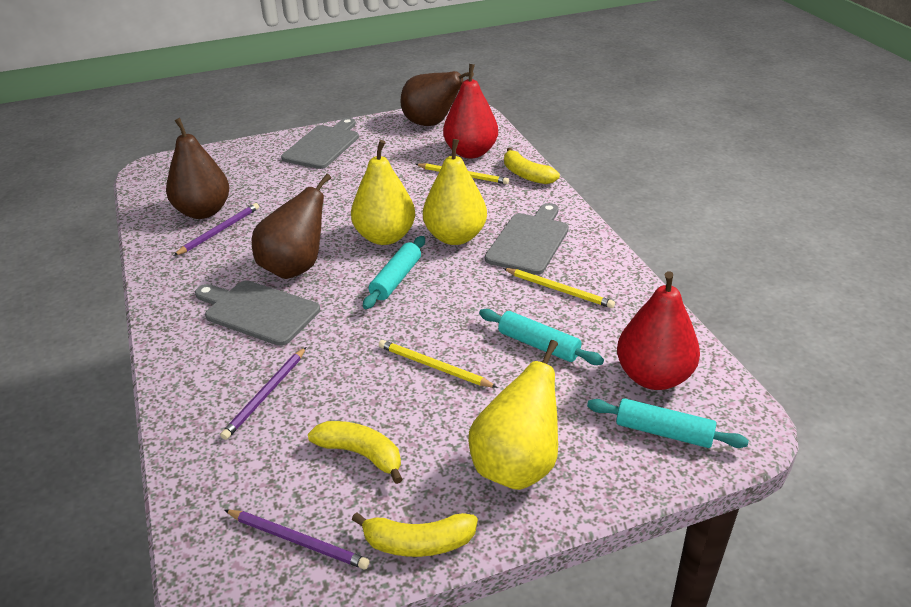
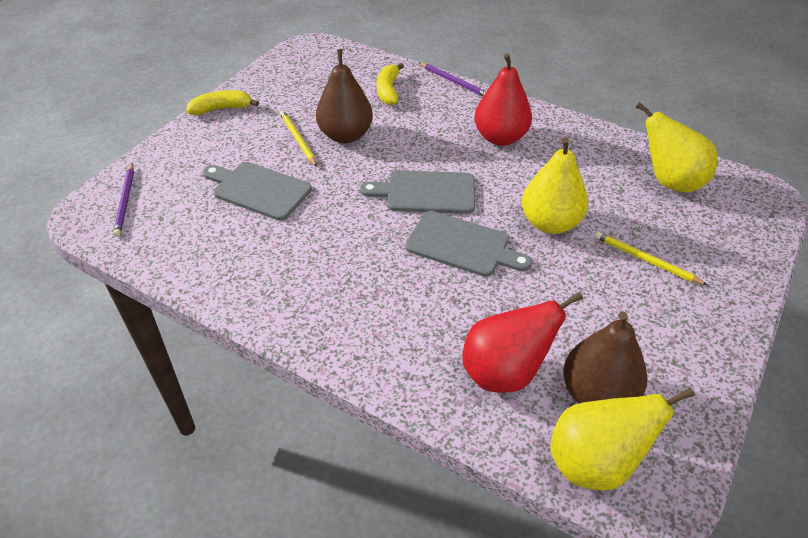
brown pear: 3 -> 2
purple pencil: 3 -> 2
turquoise rolling pin: 3 -> 0
yellow banana: 3 -> 2
yellow pencil: 3 -> 2

